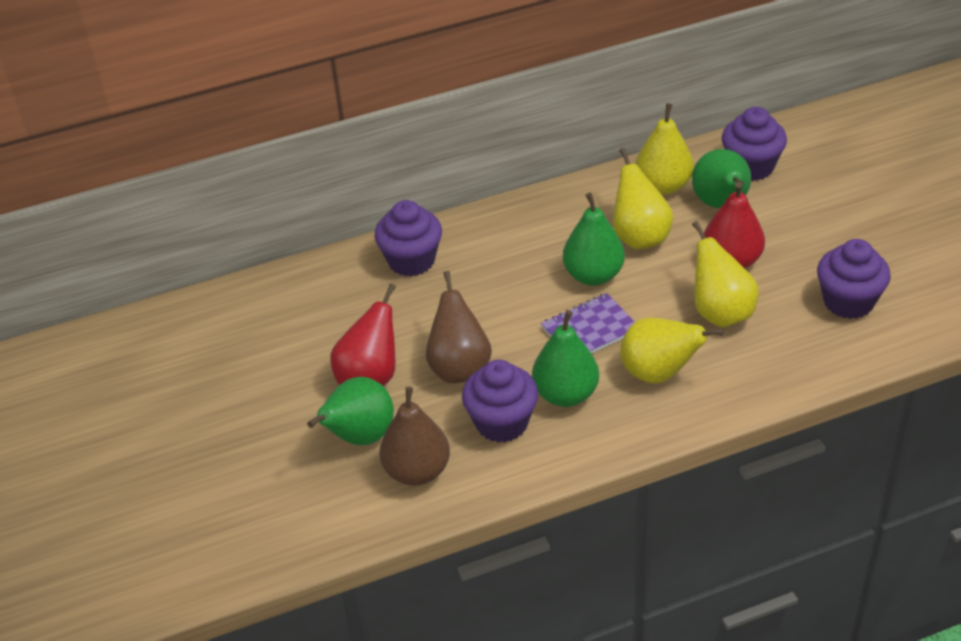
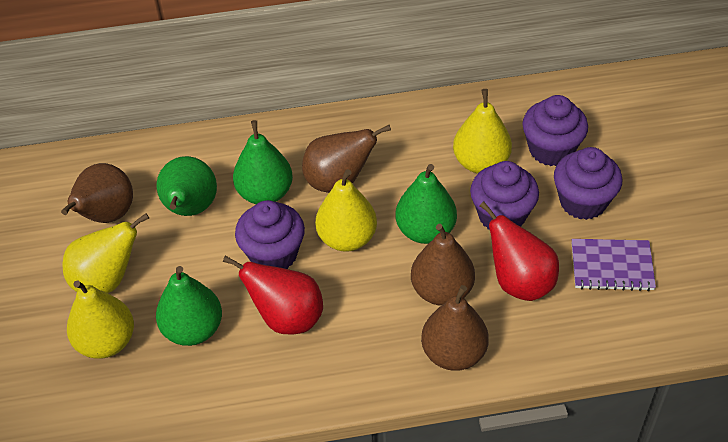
brown pear: 2 -> 4

